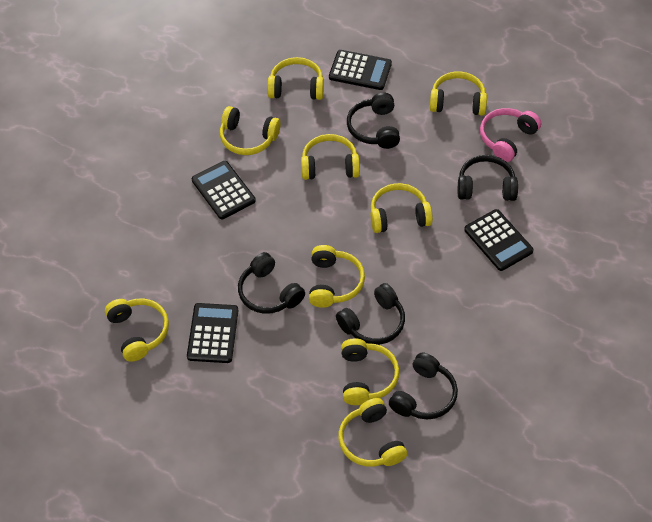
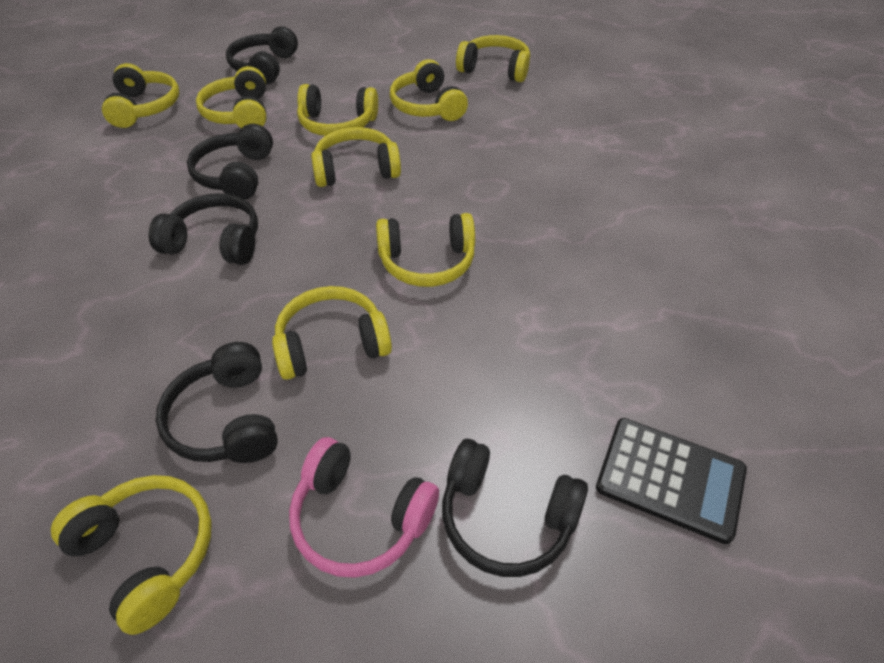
black calculator: 4 -> 1

